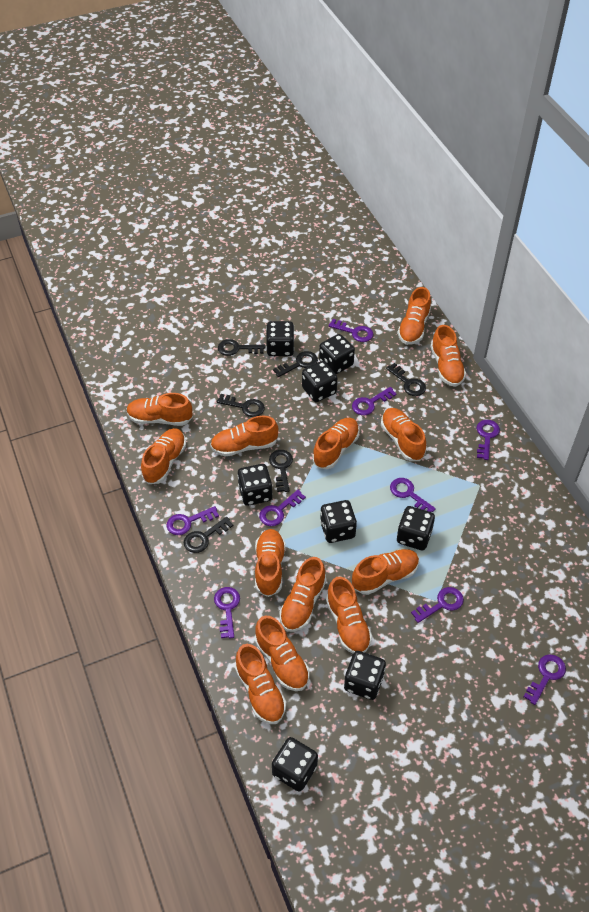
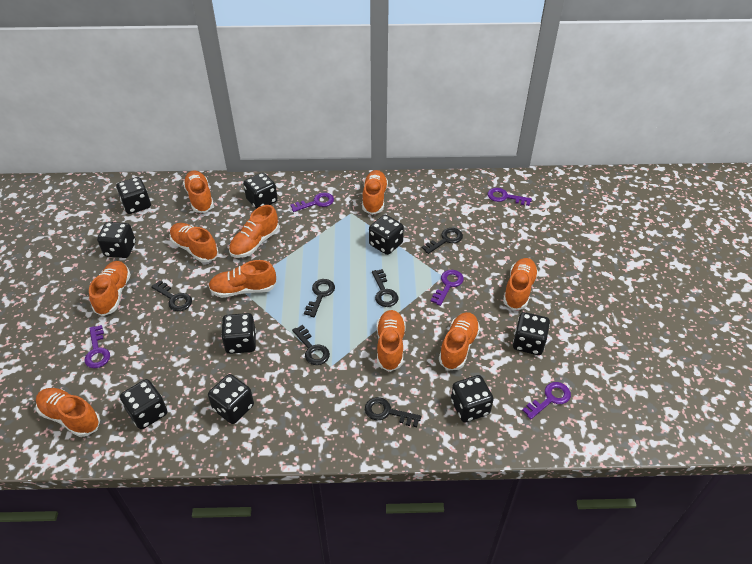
black dice: 8 -> 9
orange shoe: 13 -> 10
purple key: 9 -> 5

